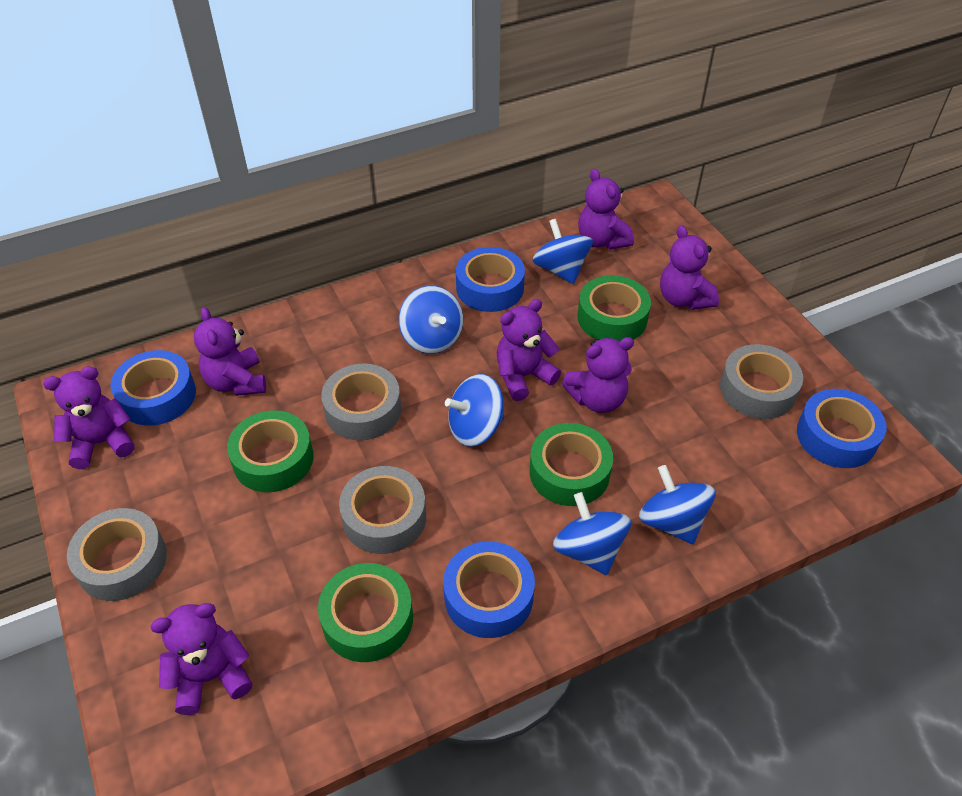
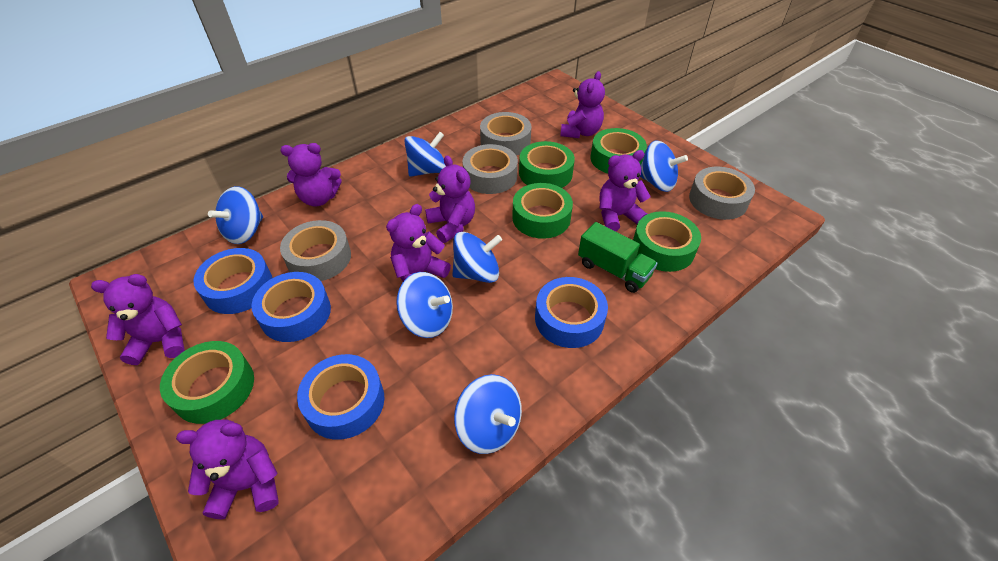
blue spinning top: 5 -> 6
green tape: 4 -> 5
green truck: 0 -> 1

